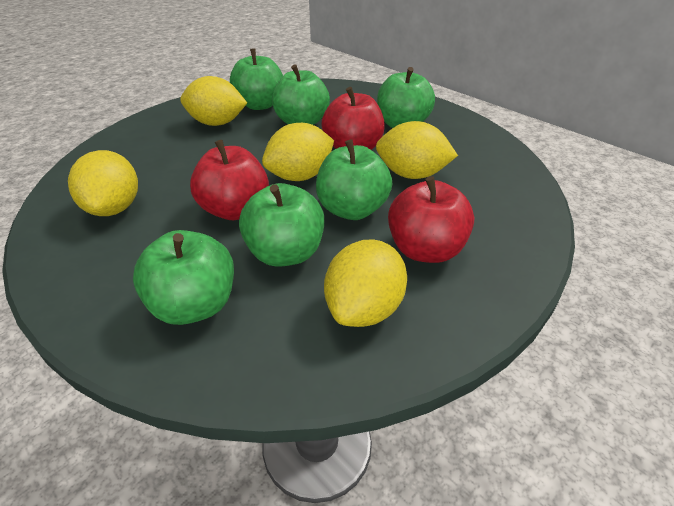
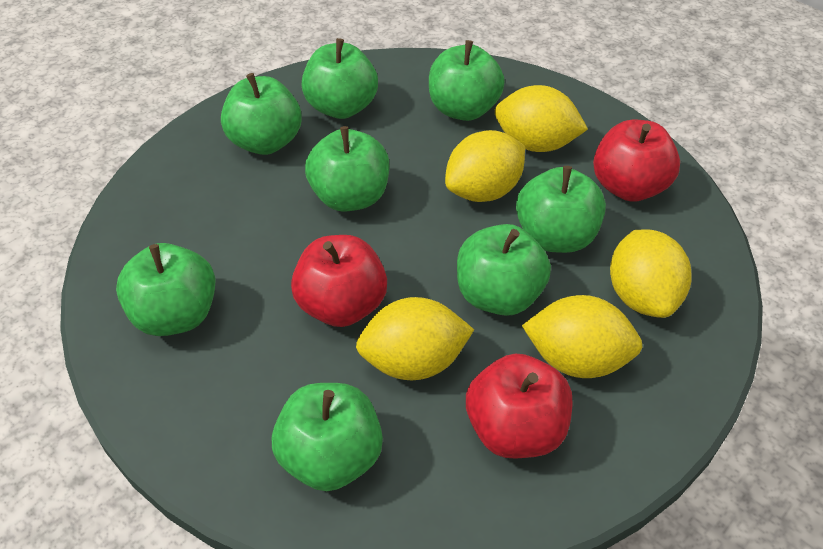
green apple: 6 -> 8

